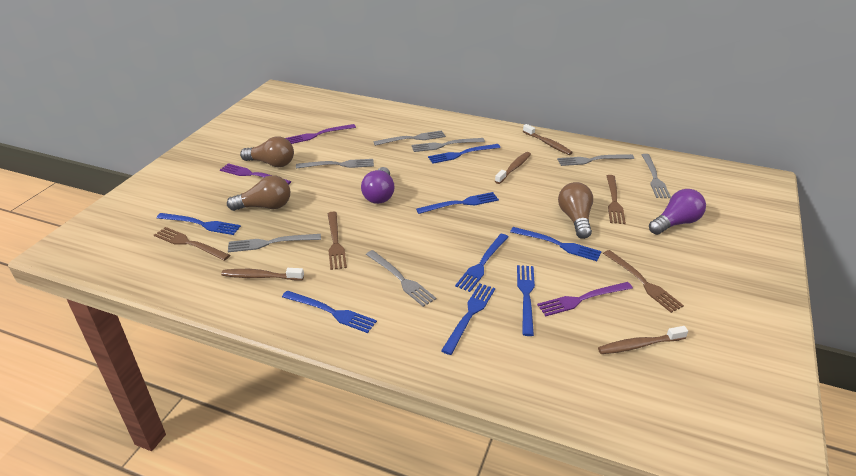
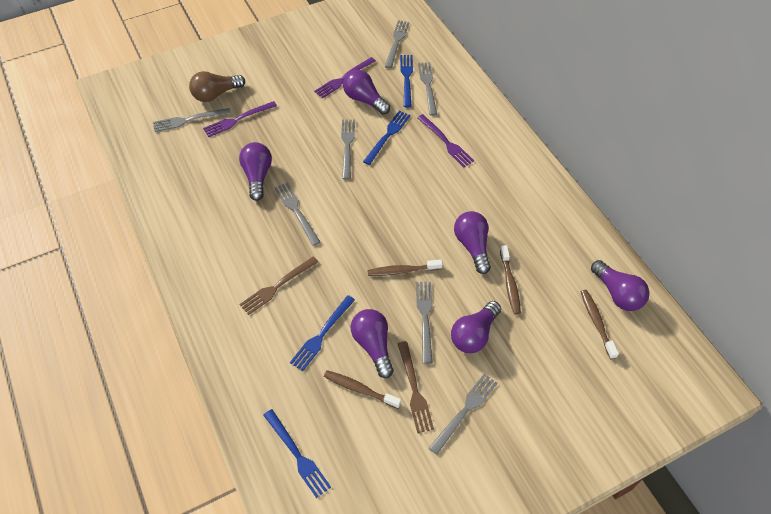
blue fork: 8 -> 4
brown fork: 4 -> 2
brown light bulb: 3 -> 1
purple light bulb: 2 -> 6

